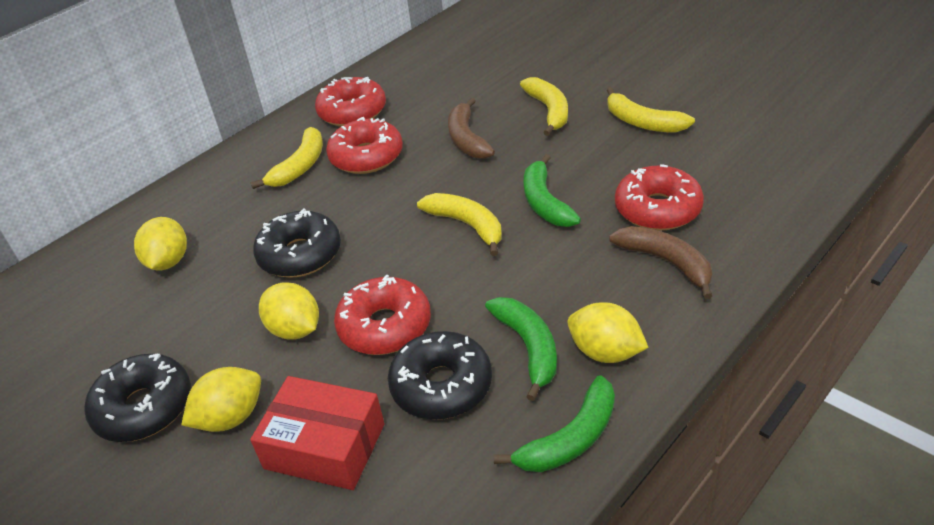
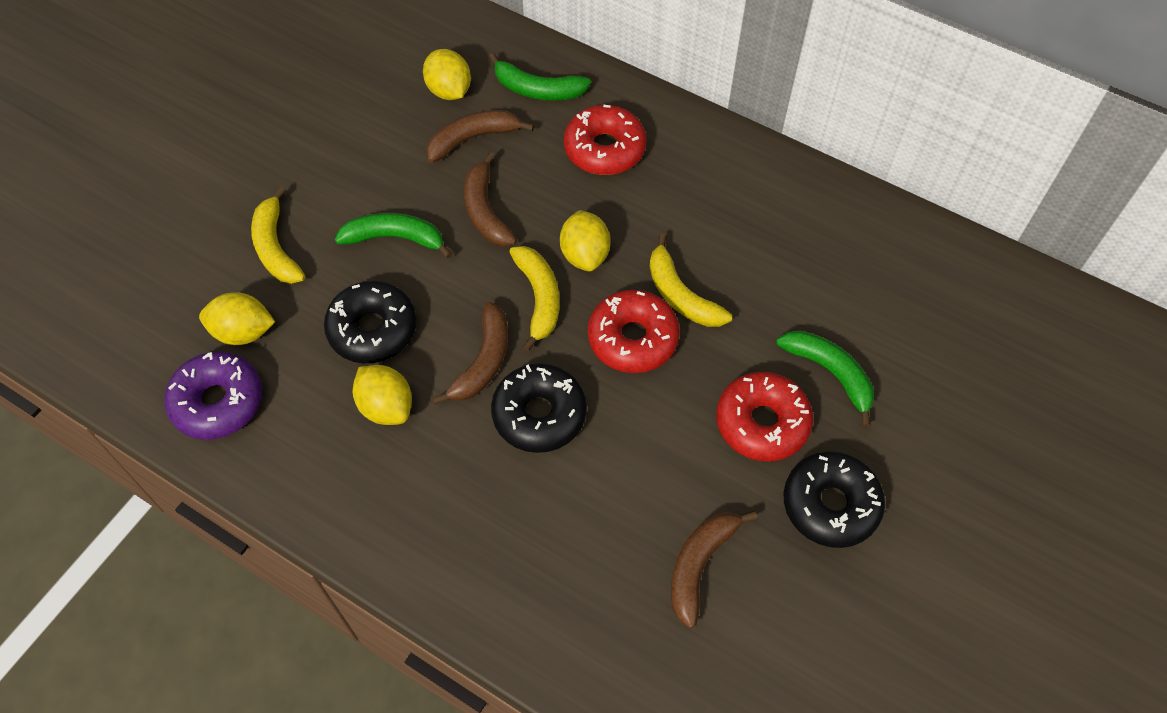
brown banana: 2 -> 4
purple donut: 0 -> 1
red box: 1 -> 0
red donut: 4 -> 3
yellow banana: 4 -> 3

